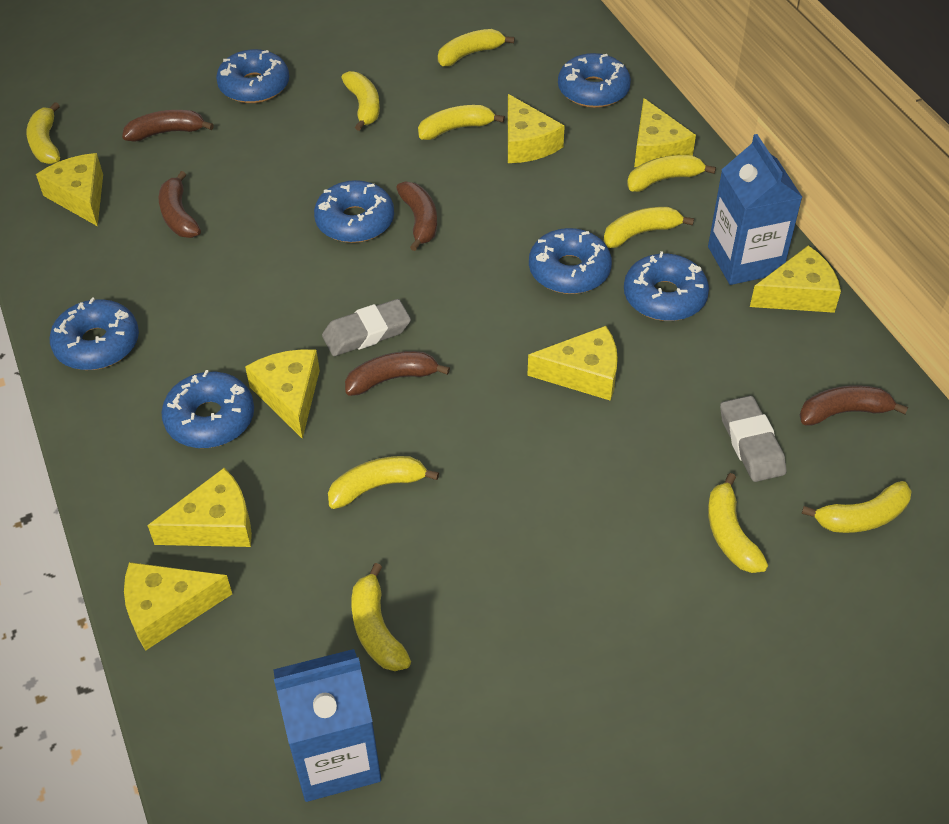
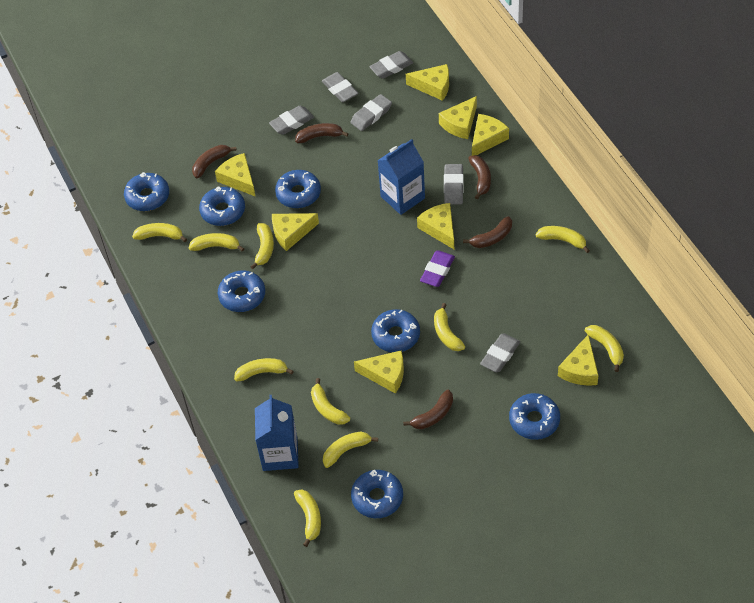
grey eraser: 2 -> 6
purple eraser: 0 -> 1

